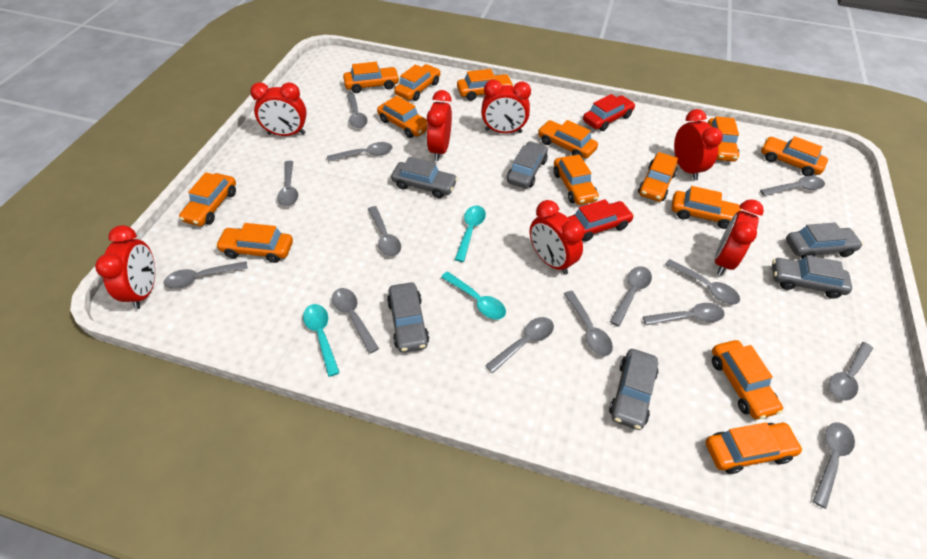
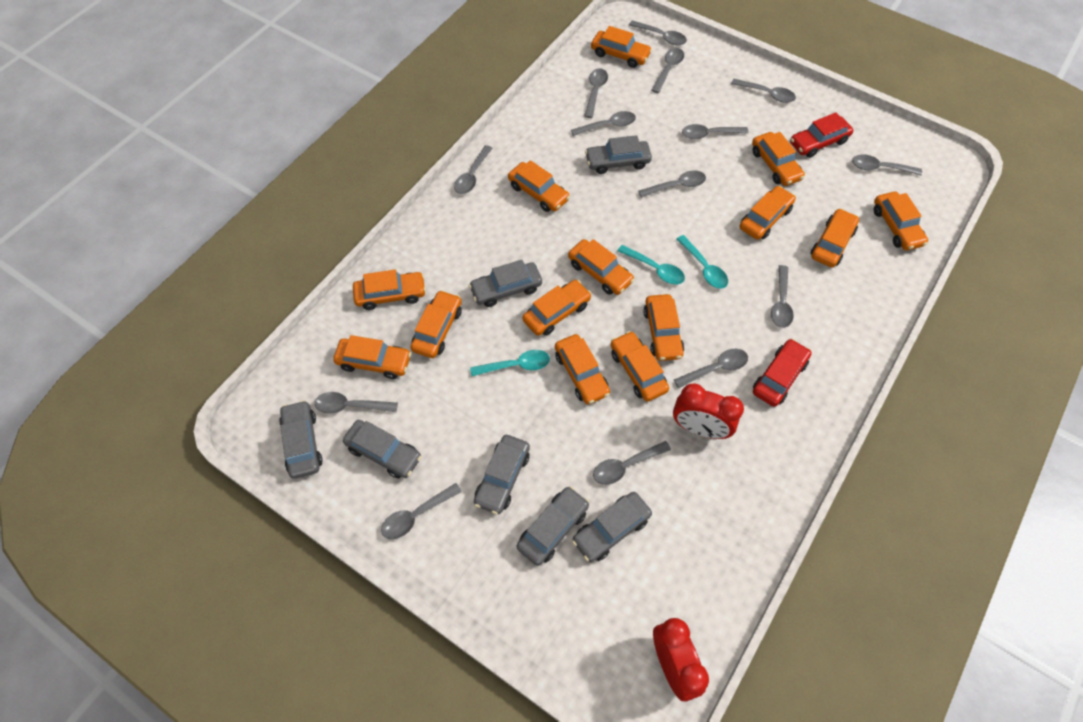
grey car: 6 -> 7
red clock: 7 -> 2

